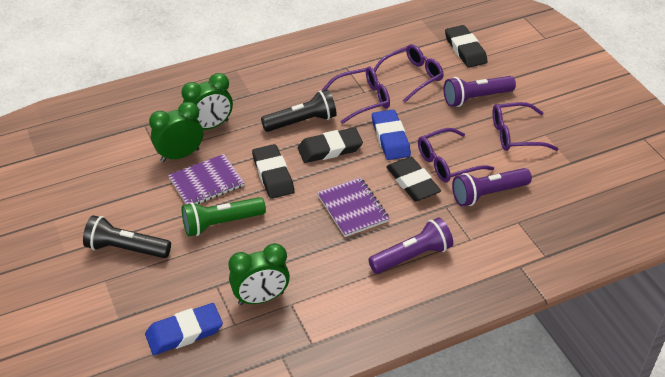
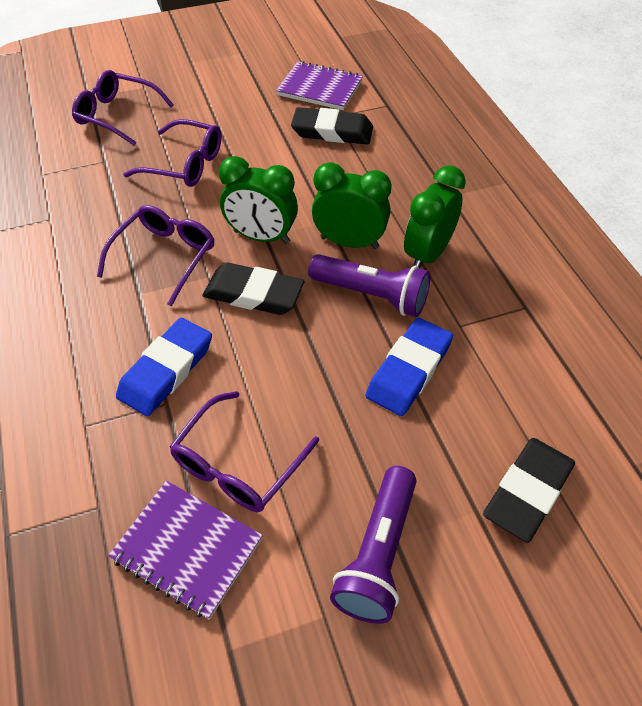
black eraser: 4 -> 3
black flashlight: 2 -> 0
green flashlight: 1 -> 0
purple flashlight: 3 -> 2

